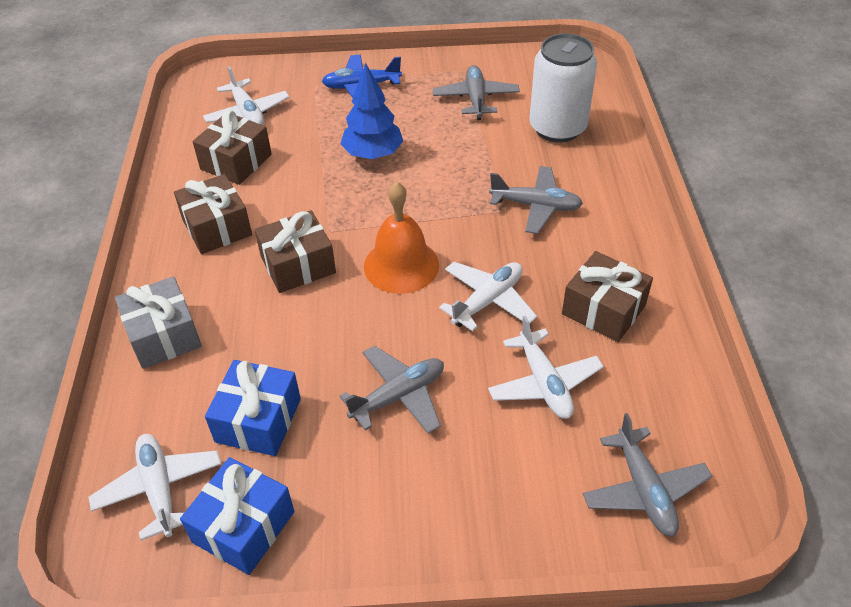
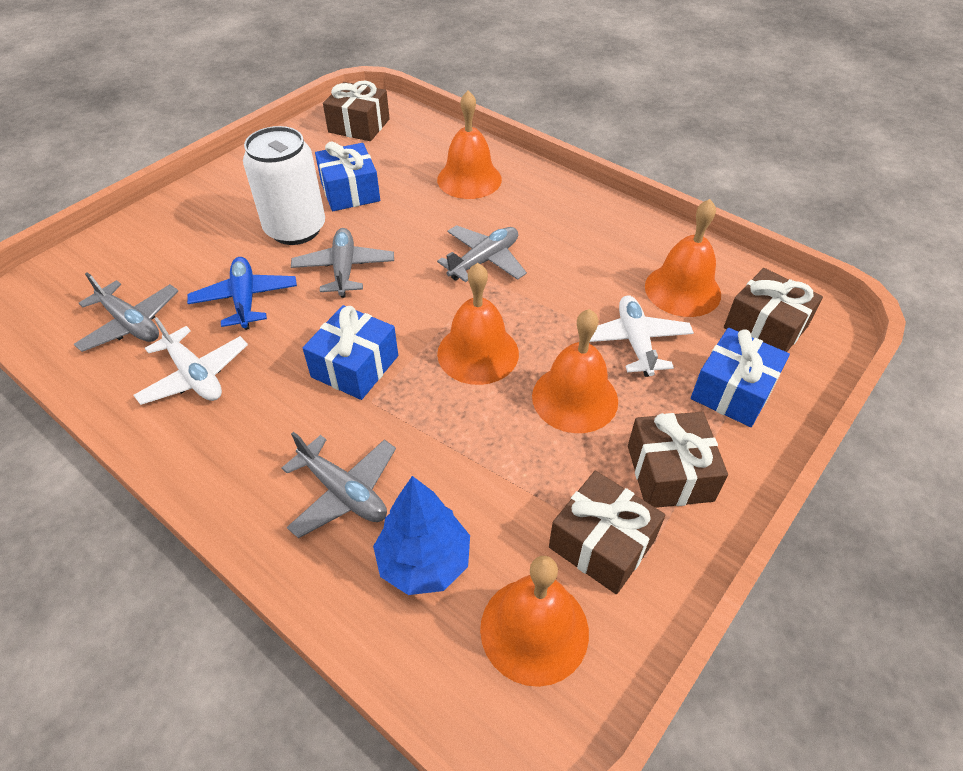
blue gift: 2 -> 3
grey gift: 1 -> 0
orange bell: 1 -> 5
white plane: 4 -> 2

